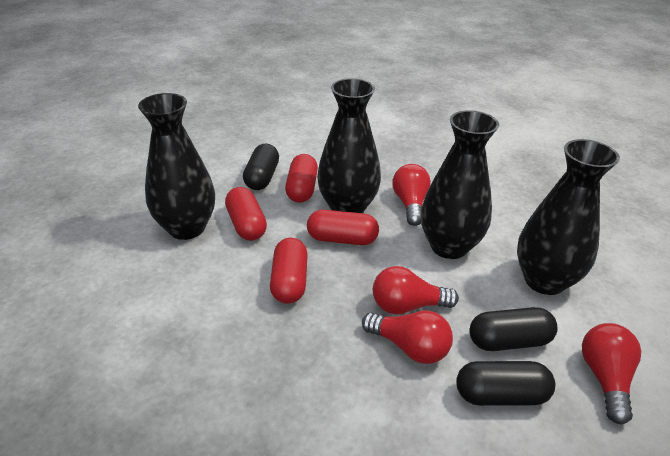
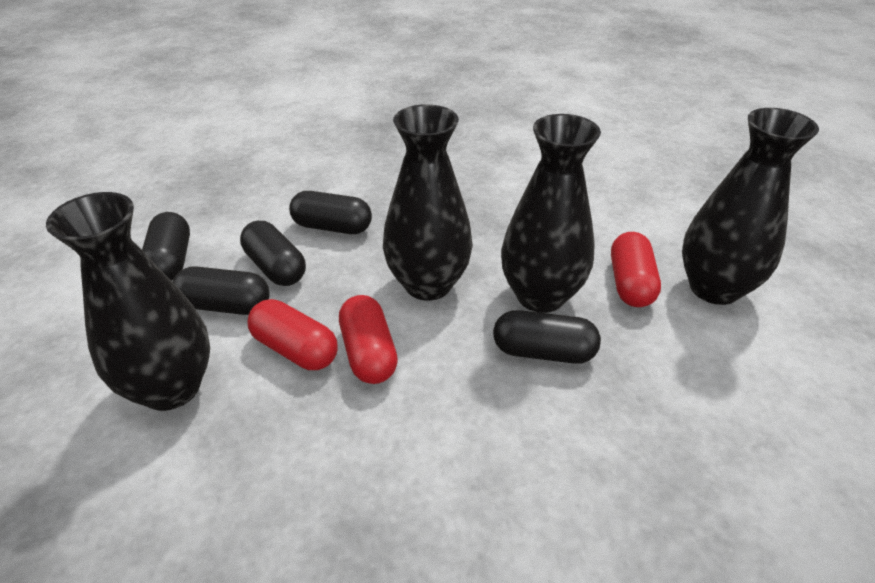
black capsule: 3 -> 5
red capsule: 4 -> 3
red light bulb: 4 -> 0

